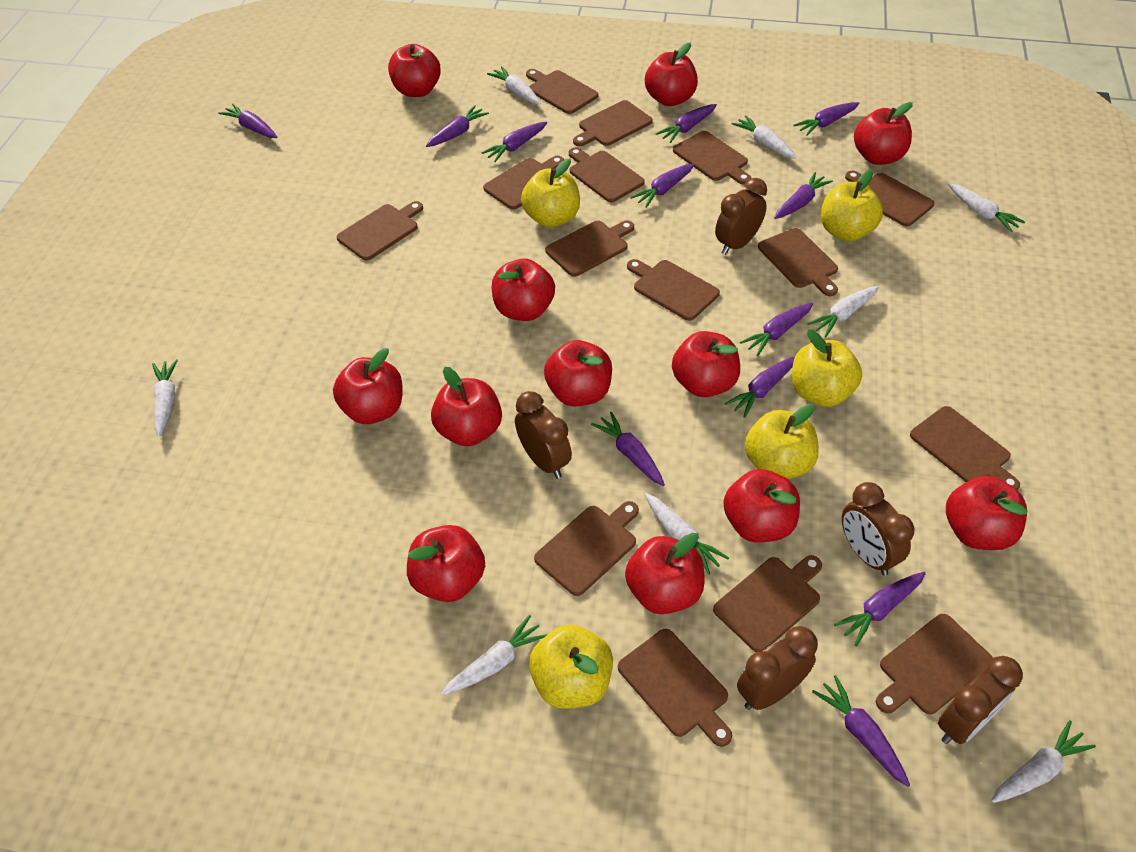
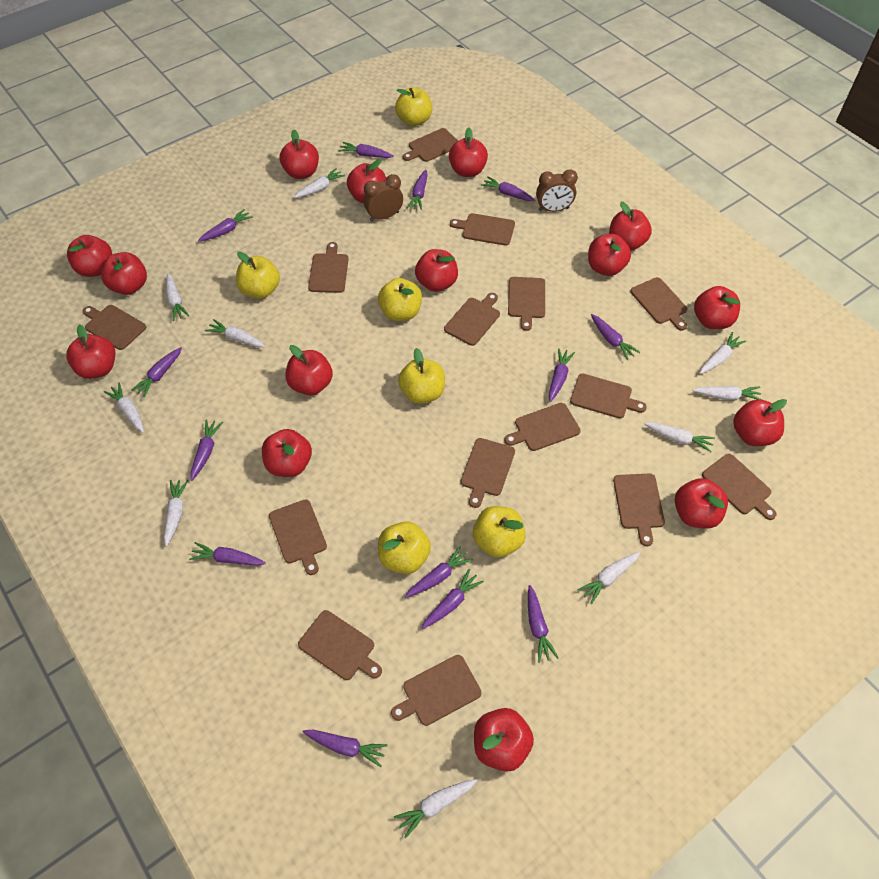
brown clock: 5 -> 2
purple carrot: 12 -> 13
red apple: 12 -> 15
white carrot: 8 -> 10
yellow apple: 5 -> 6

